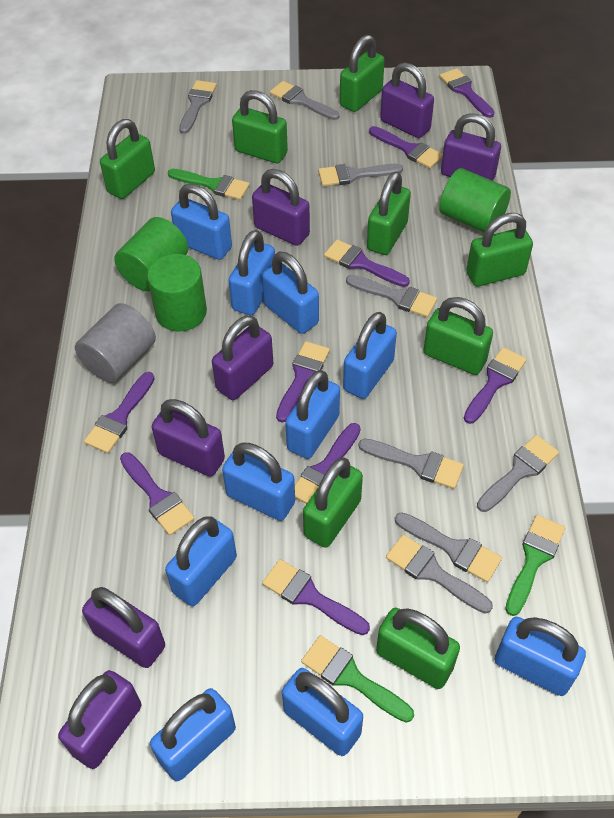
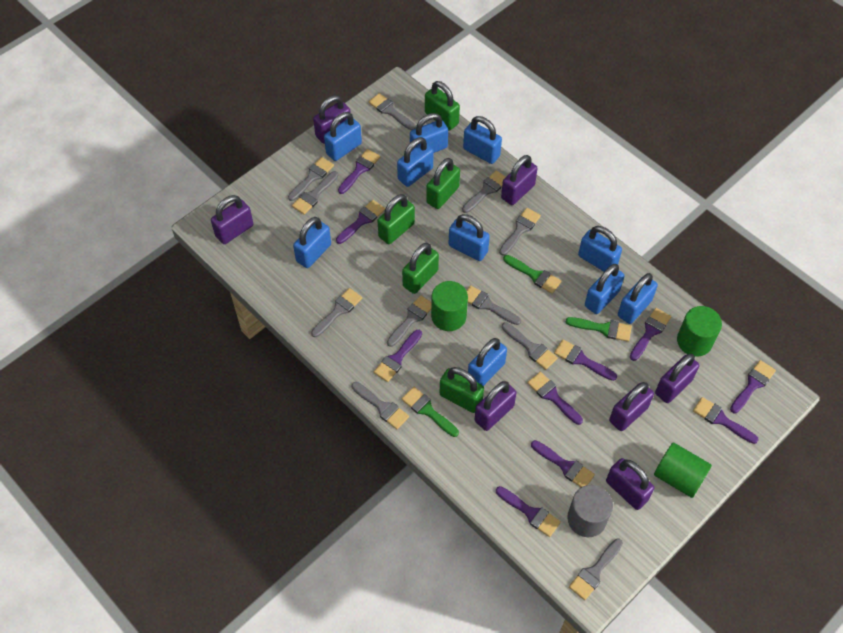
green padlock: 8 -> 5
grey brush: 8 -> 11
purple brush: 9 -> 10

